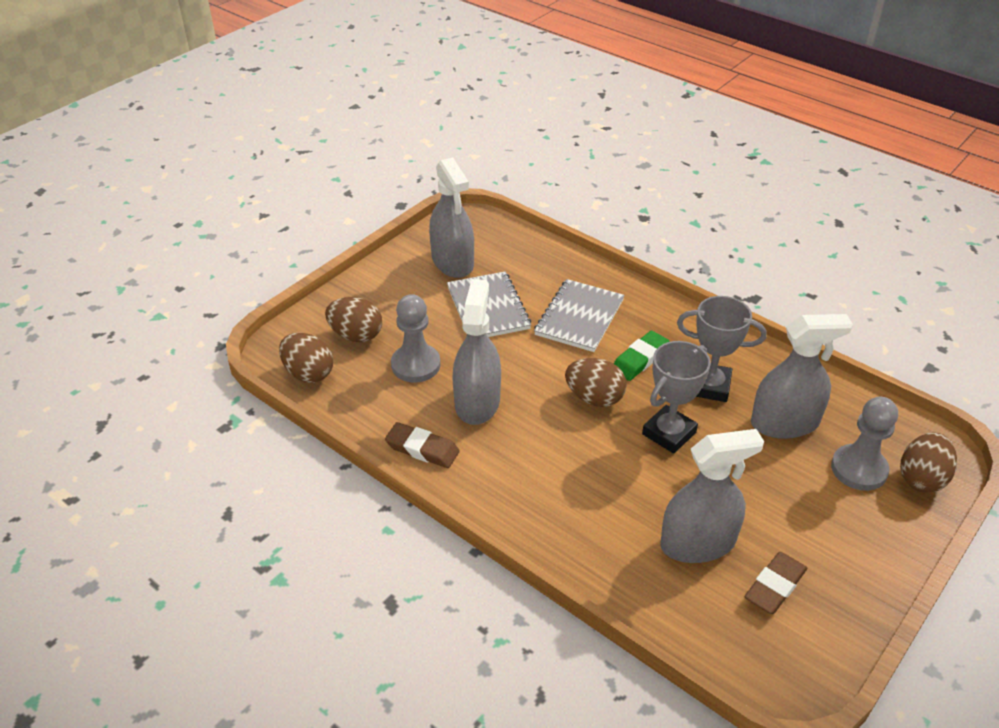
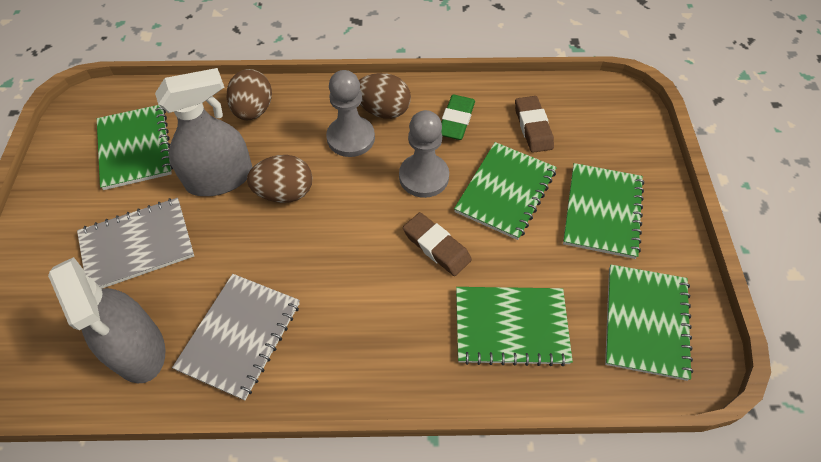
brown egg: 4 -> 3
green notebook: 0 -> 5
grey spray bottle: 4 -> 2
grey trophy: 2 -> 0

